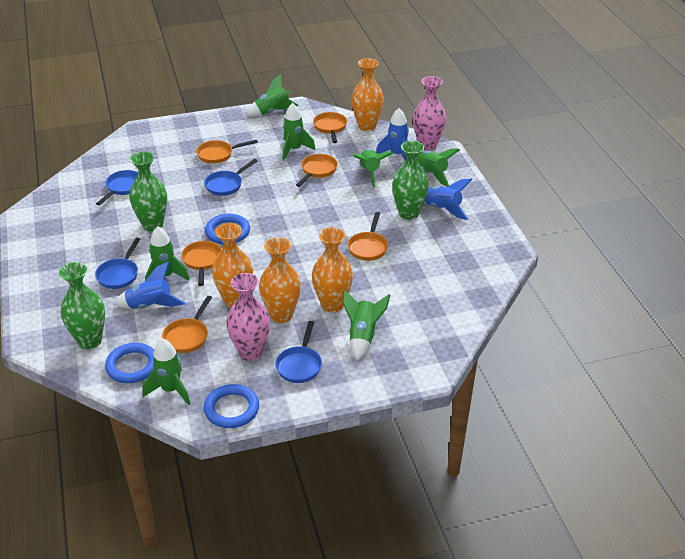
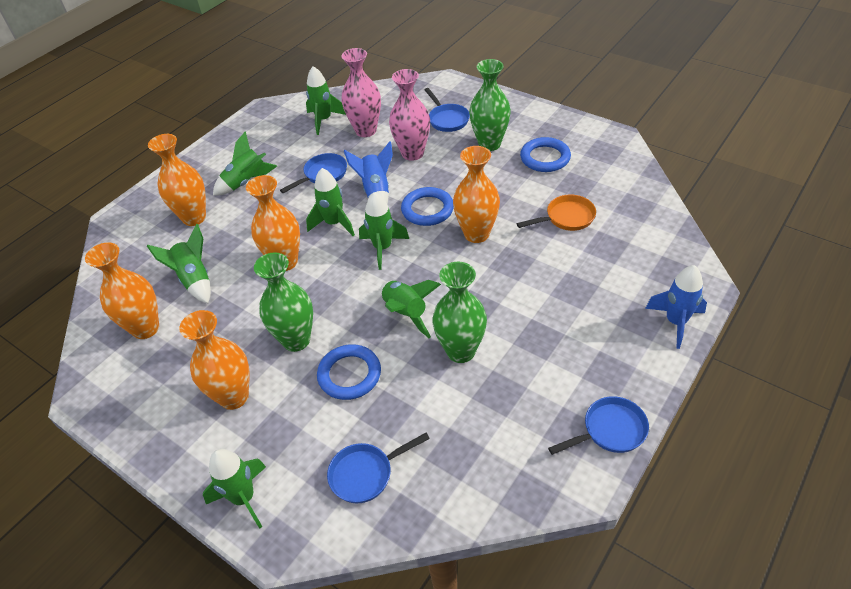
blue rocket: 3 -> 2
orange pan: 6 -> 1
orange vase: 4 -> 5

